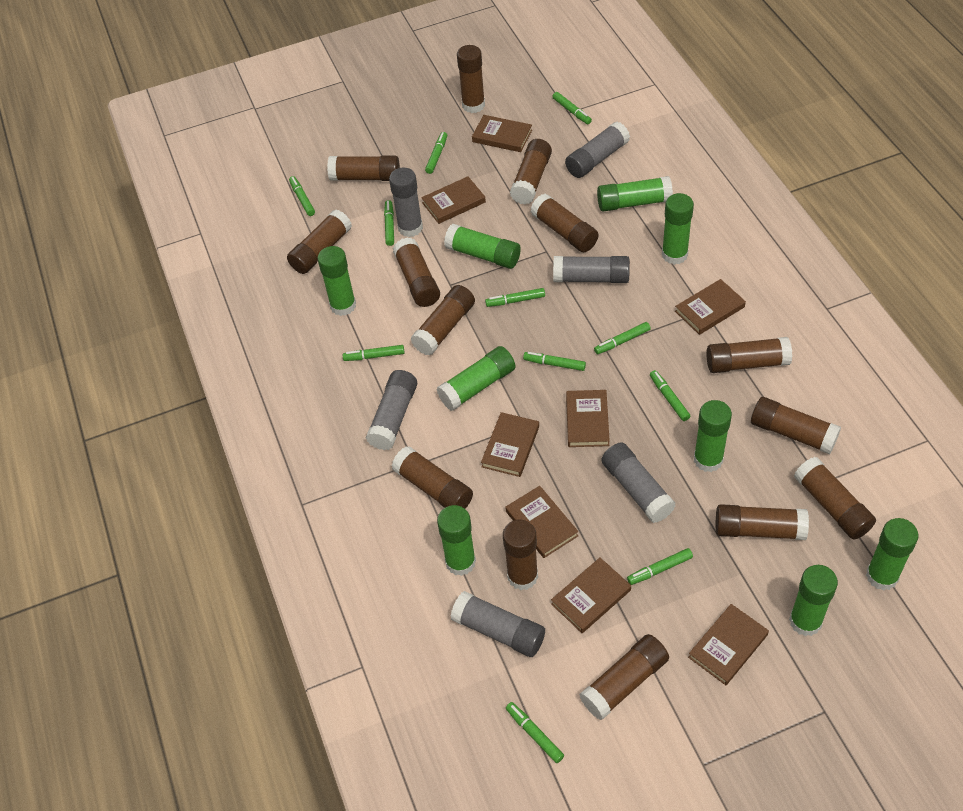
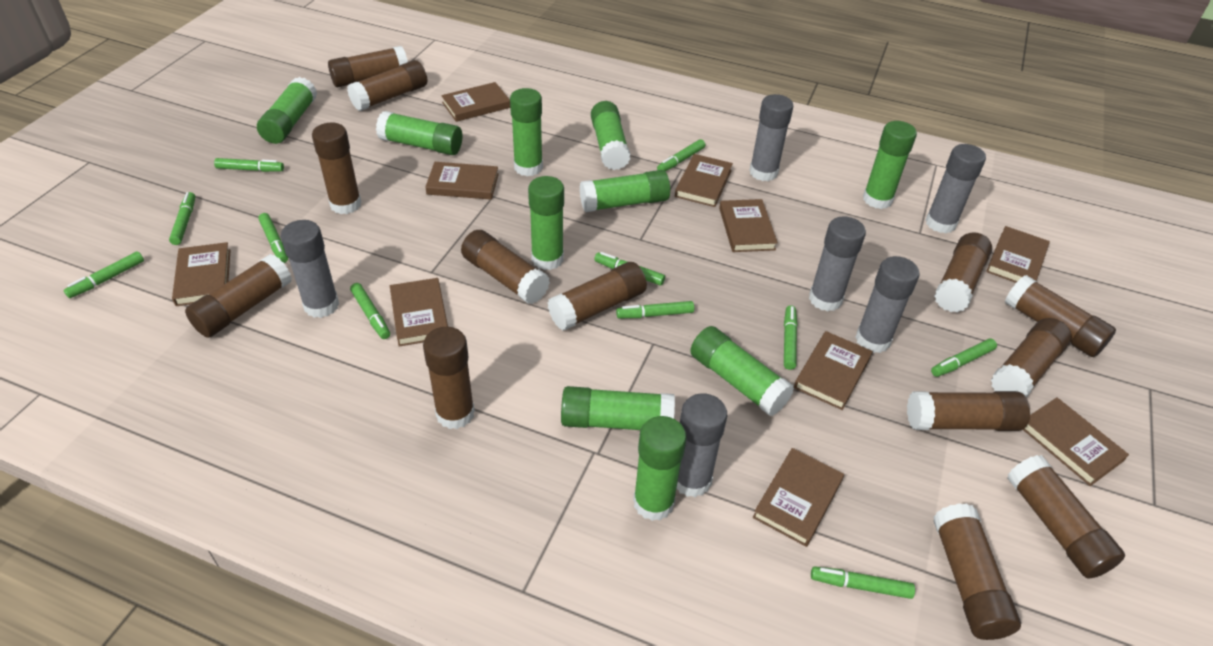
brown book: 8 -> 10
brown glue stick: 14 -> 13
green glue stick: 9 -> 10

